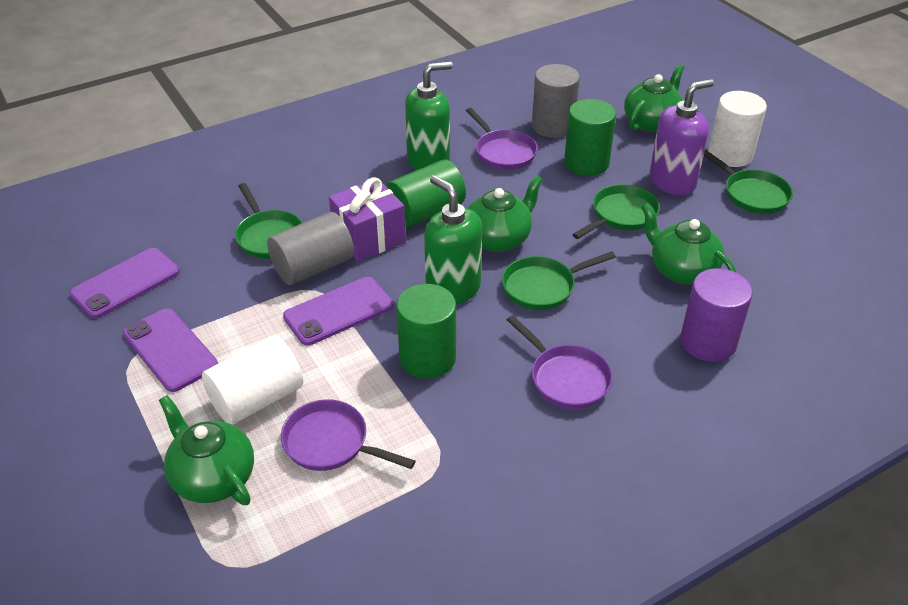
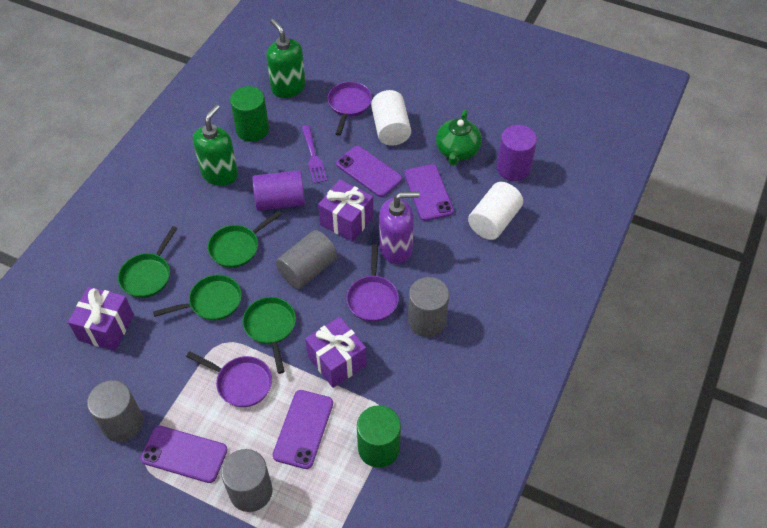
green cylinder: 3 -> 2
green teapot: 4 -> 1
grey cylinder: 2 -> 4
purple cylinder: 1 -> 2
purple fork: 0 -> 1
purple gift: 1 -> 3
purple phone: 3 -> 4

